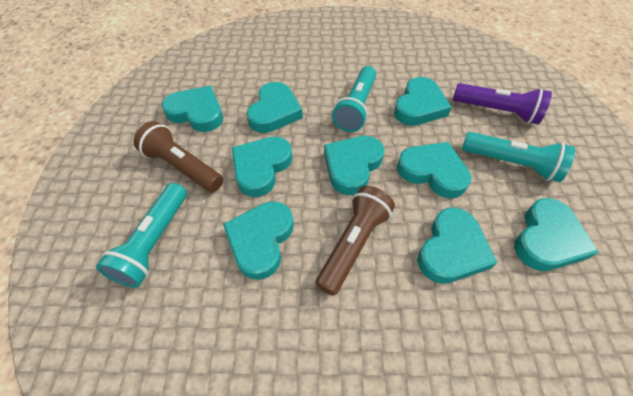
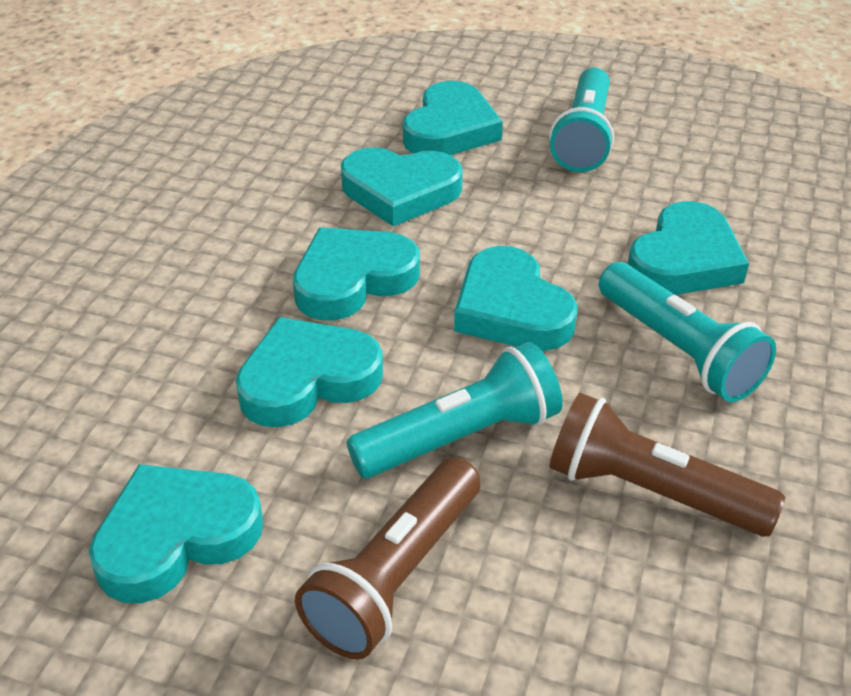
purple flashlight: 1 -> 0
turquoise heart: 9 -> 7

